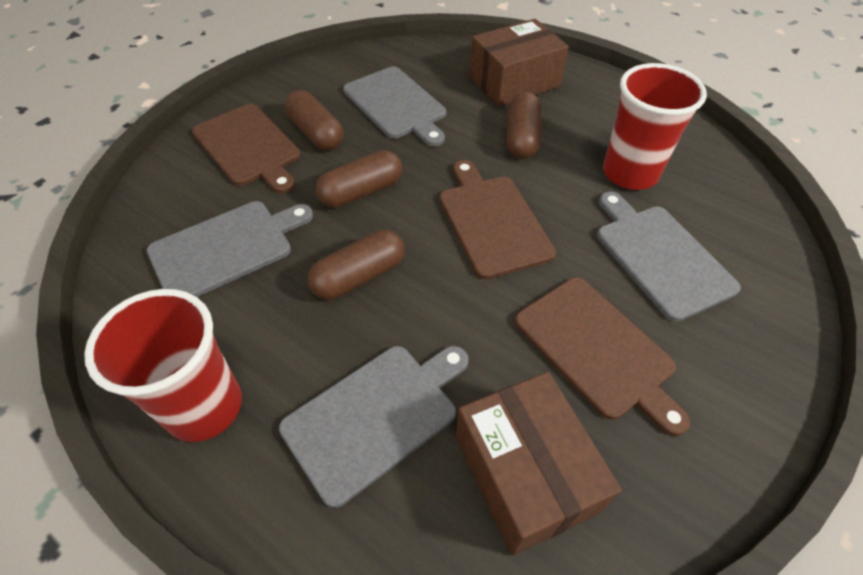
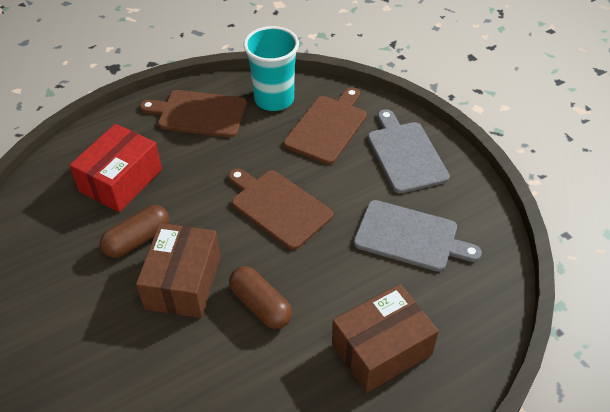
brown capsule: 4 -> 2
grey cutting board: 4 -> 2
red box: 0 -> 1
red cup: 2 -> 0
turquoise cup: 0 -> 1

